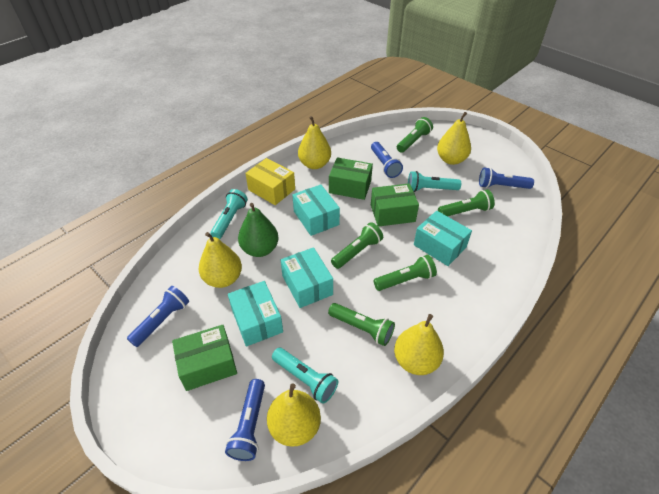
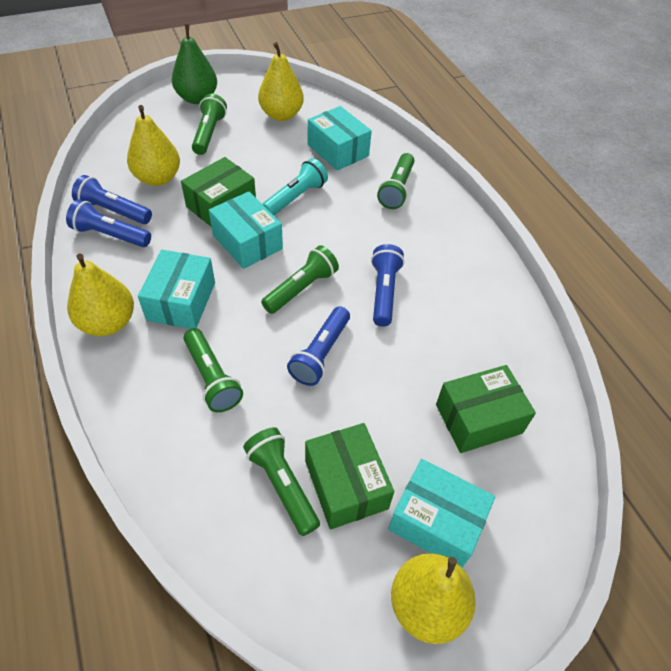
turquoise flashlight: 3 -> 1
yellow box: 1 -> 0
yellow pear: 5 -> 4

